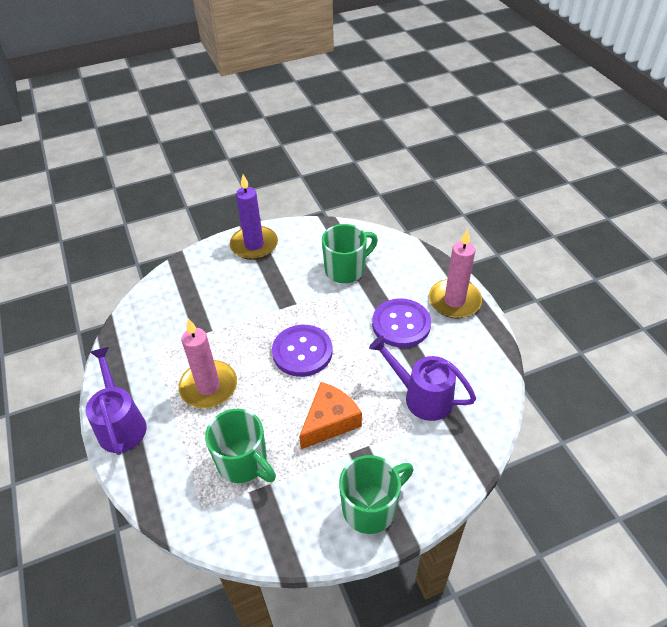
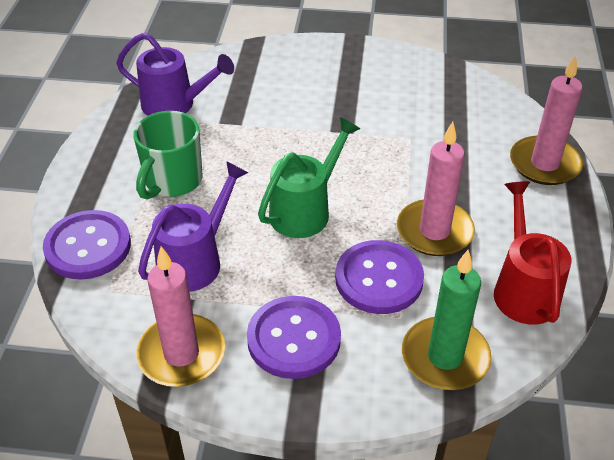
green candle: 0 -> 1
green mug: 3 -> 1
green watering can: 0 -> 1
orange cheese: 1 -> 0
pink candle: 2 -> 3
purple button: 2 -> 3
purple candle: 1 -> 0
red watering can: 0 -> 1

